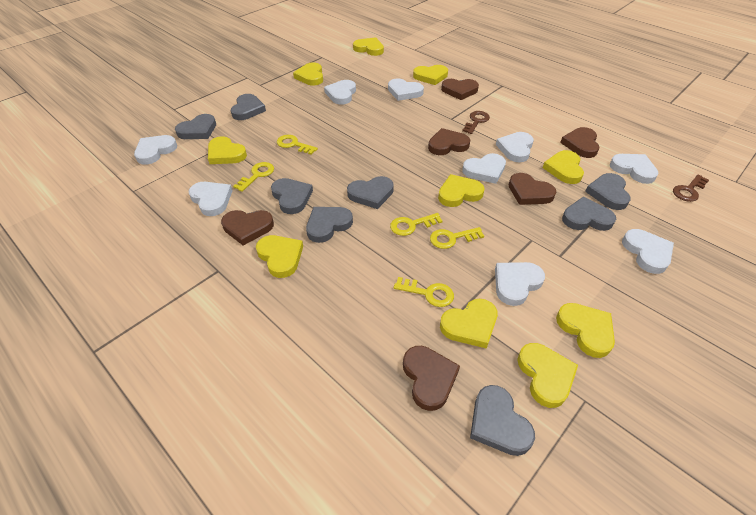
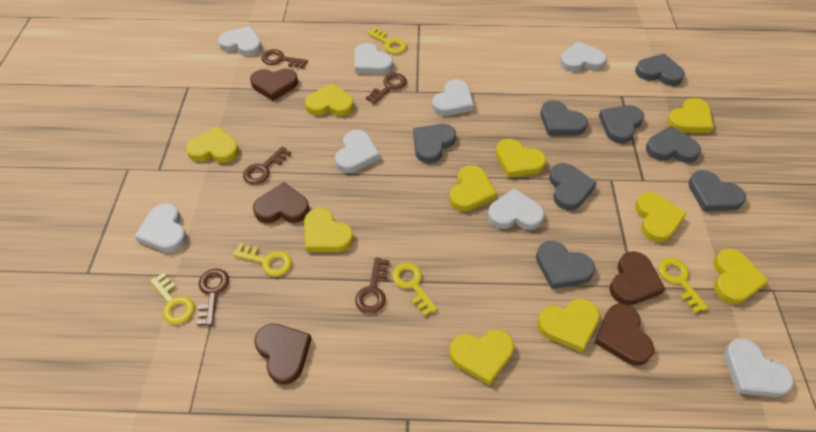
brown heart: 6 -> 5
brown key: 2 -> 5
white heart: 9 -> 8

